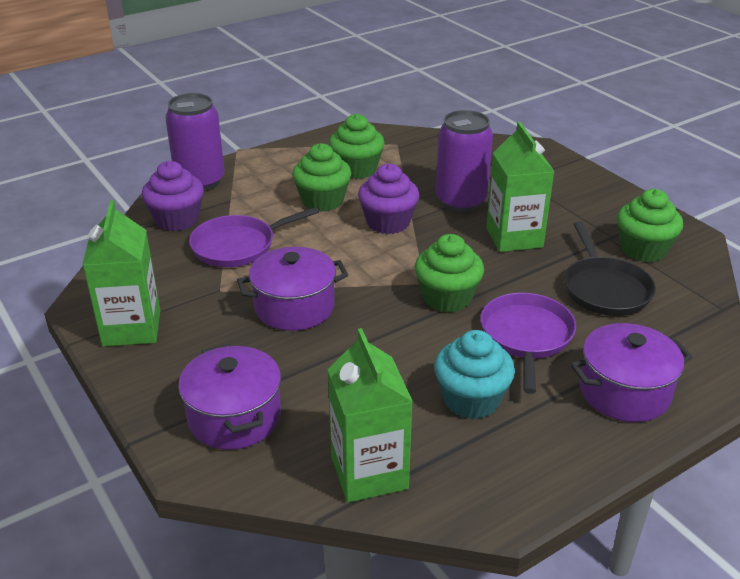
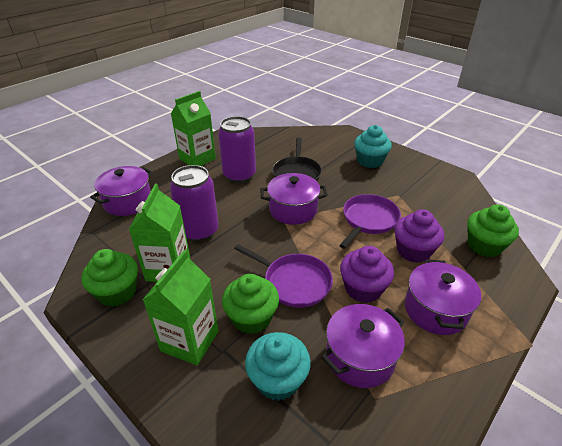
green cupcake: 4 -> 3
purple pot: 3 -> 4
turquoise cupcake: 1 -> 2

